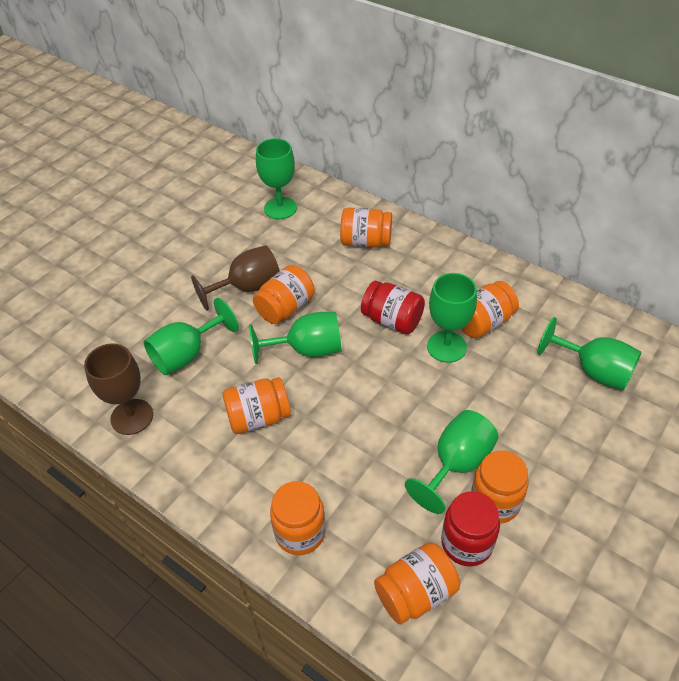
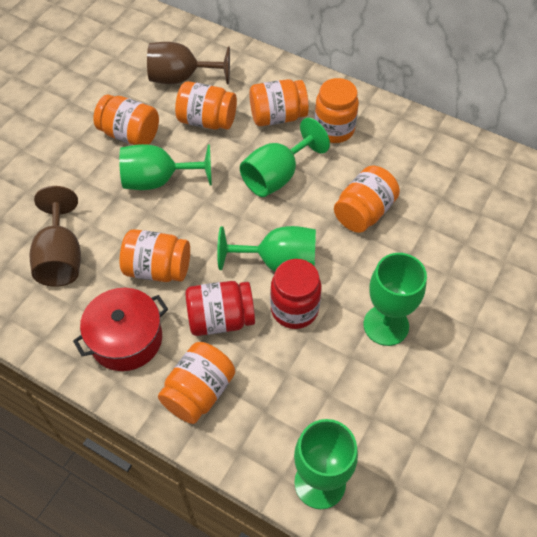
green goblet: 6 -> 5
red pot: 0 -> 1

